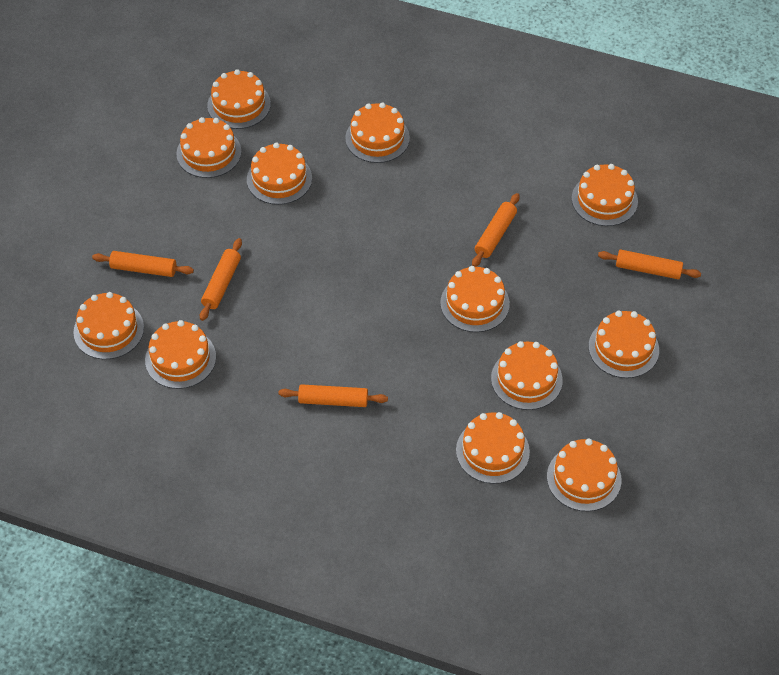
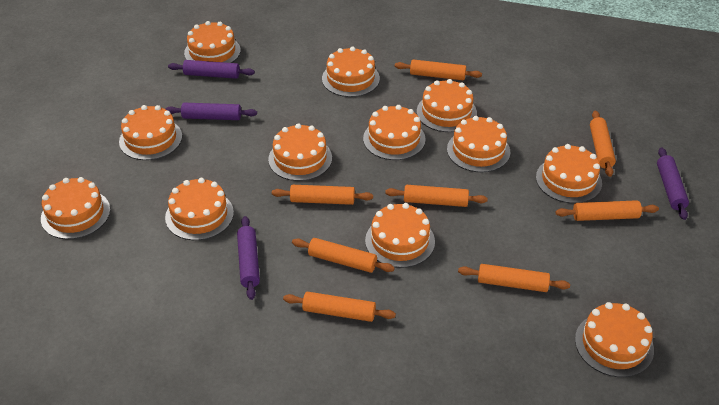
orange rolling pin: 5 -> 8
purple rolling pin: 0 -> 4

